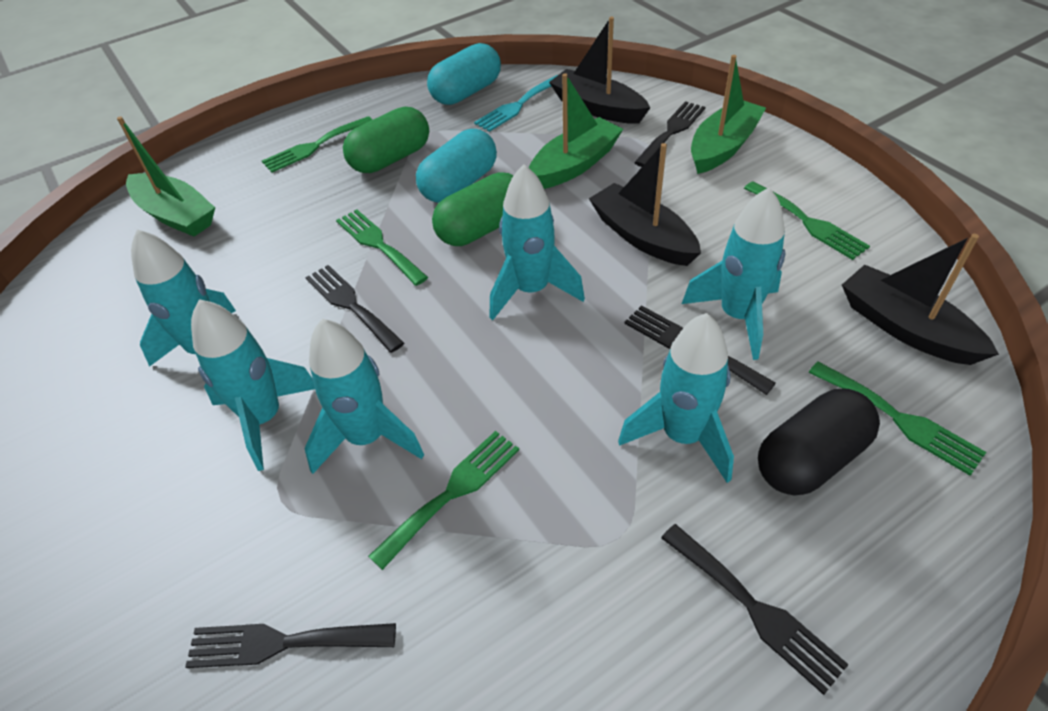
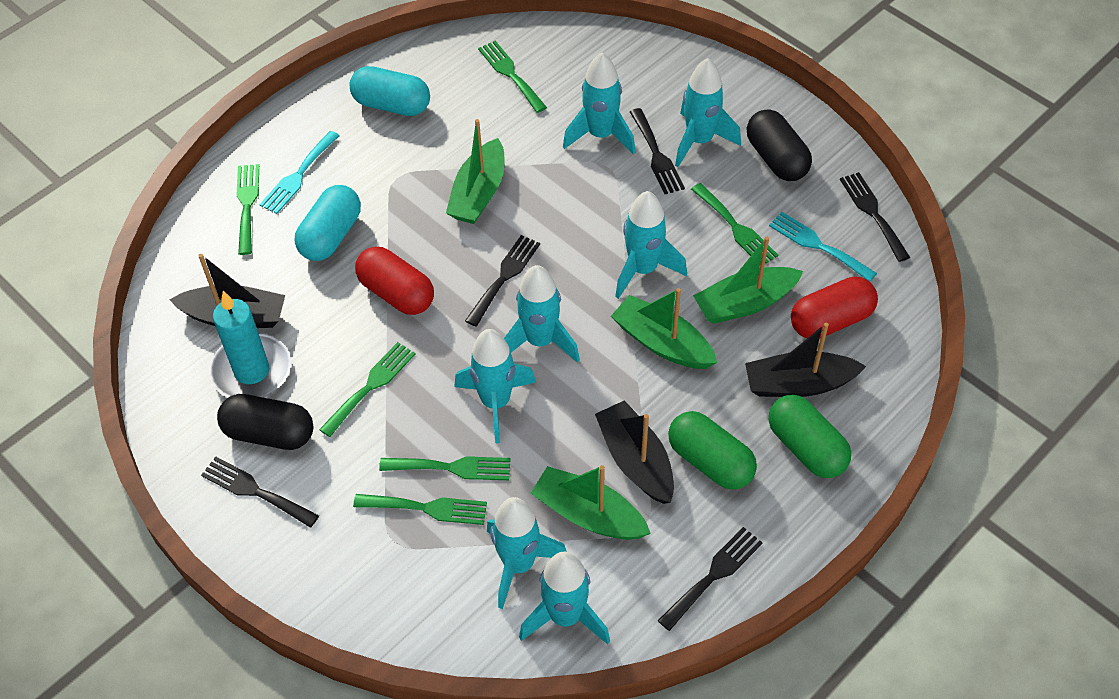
black capsule: 1 -> 2
green boat: 3 -> 4
green fork: 5 -> 6
red capsule: 0 -> 2
turquoise candle: 0 -> 1
turquoise fork: 1 -> 2
turquoise rocket: 6 -> 7

